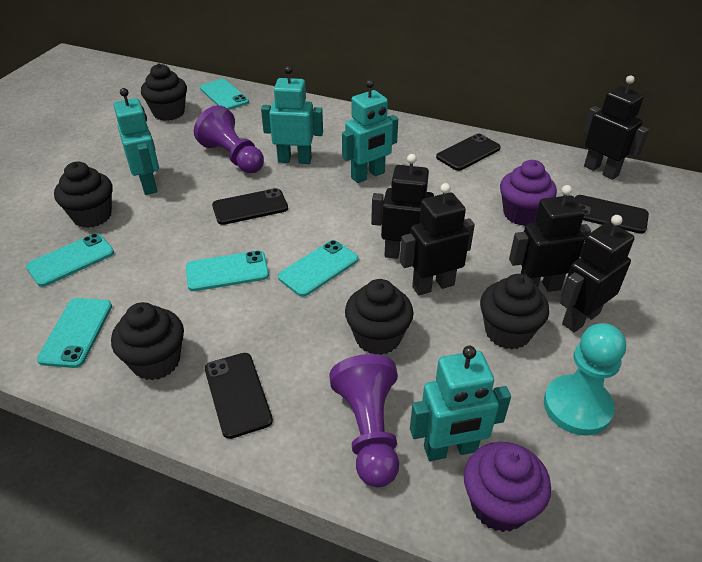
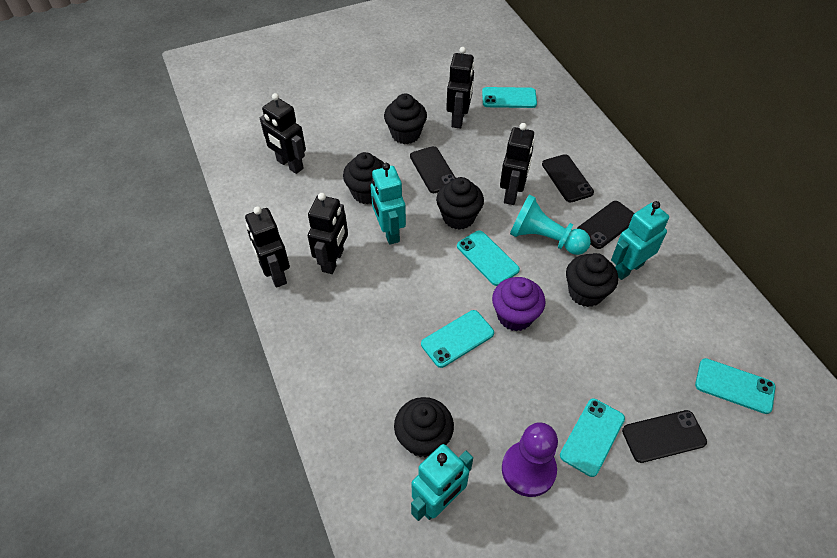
purple cupcake: 2 -> 1
purple pawn: 2 -> 1
turquoise robot: 4 -> 3

